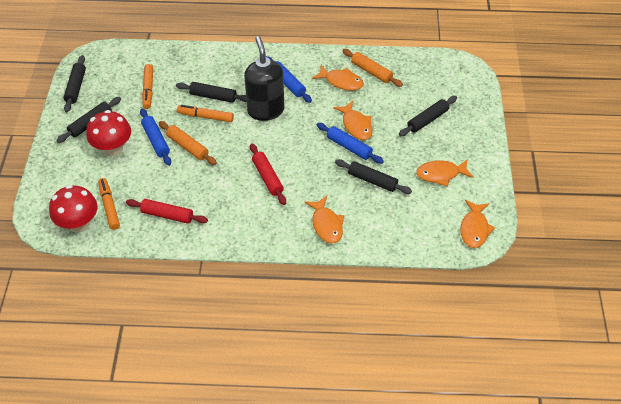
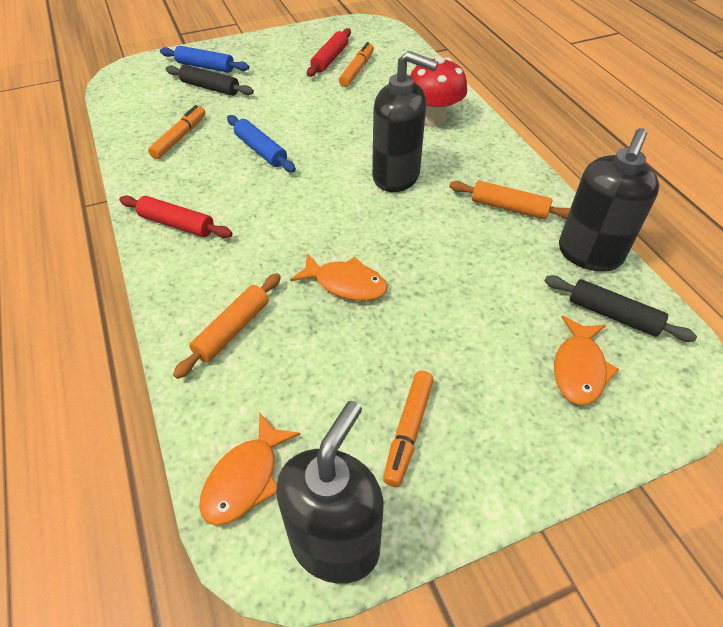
black rolling pin: 5 -> 2
black soap dispenser: 1 -> 3
blue rolling pin: 3 -> 2
orange fish: 5 -> 3
red mushroom: 2 -> 1

